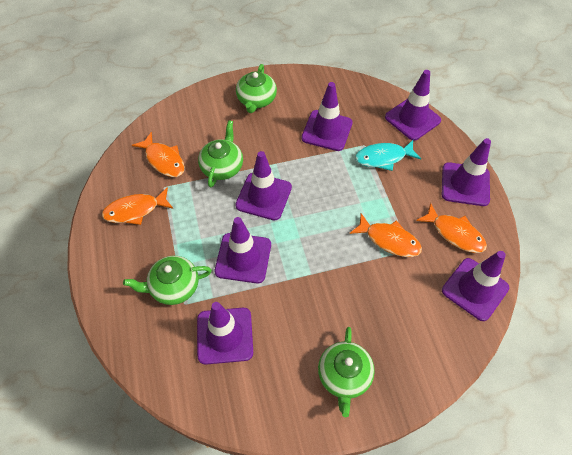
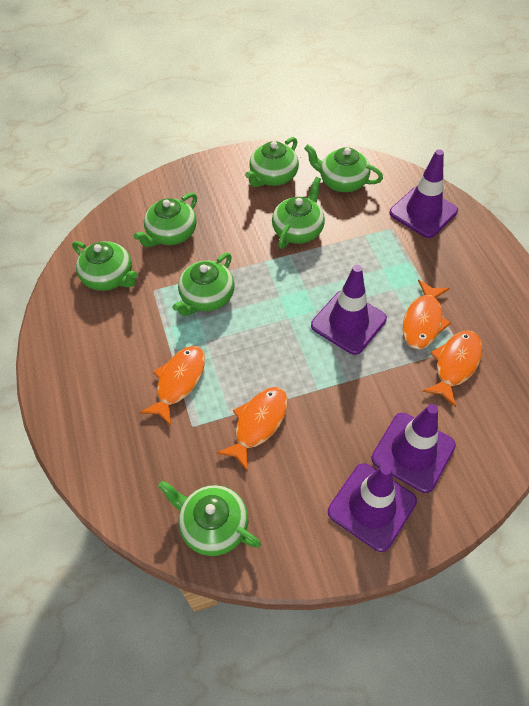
green teapot: 4 -> 7
purple traffic cone: 7 -> 4
turquoise fish: 1 -> 0

